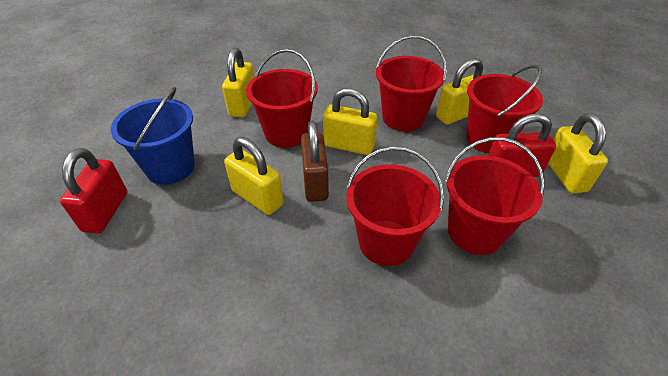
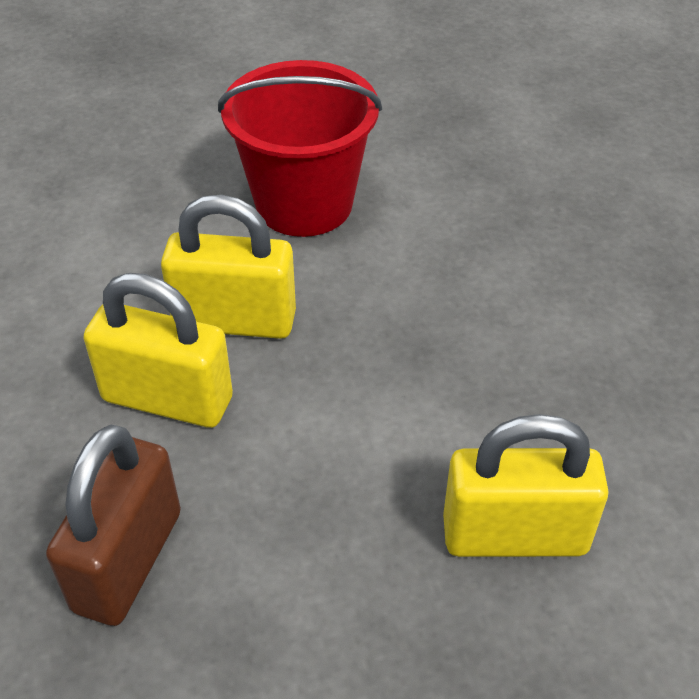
blue bucket: 1 -> 0
red bucket: 5 -> 1
red padlock: 2 -> 0
yellow padlock: 5 -> 3

